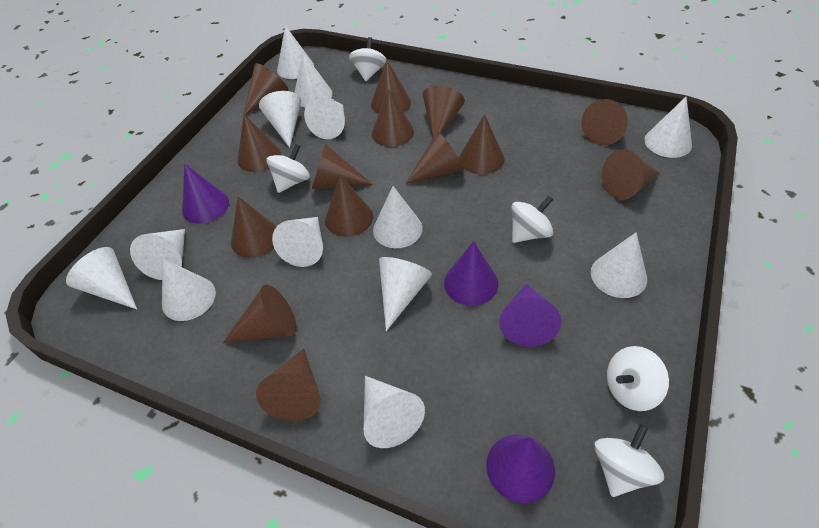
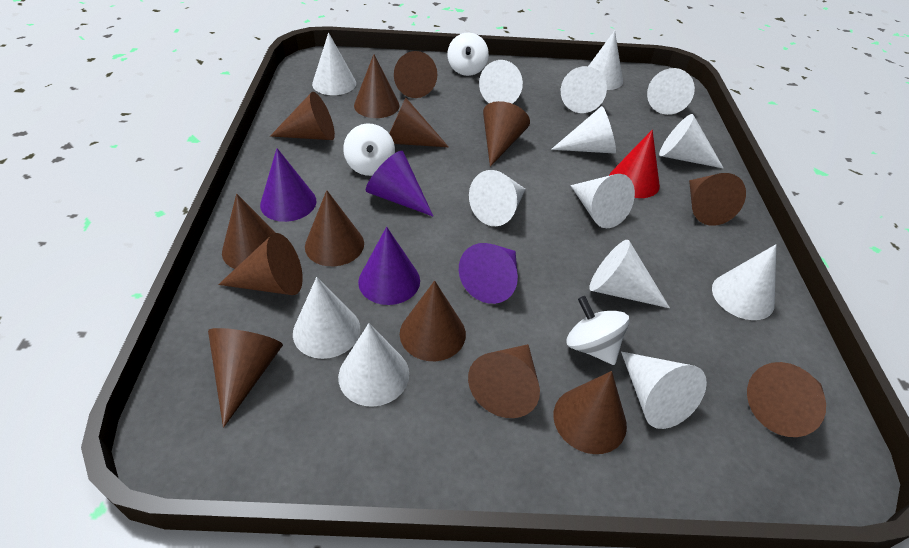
red cone: 0 -> 1
white cone: 13 -> 14
white spinning top: 5 -> 3

